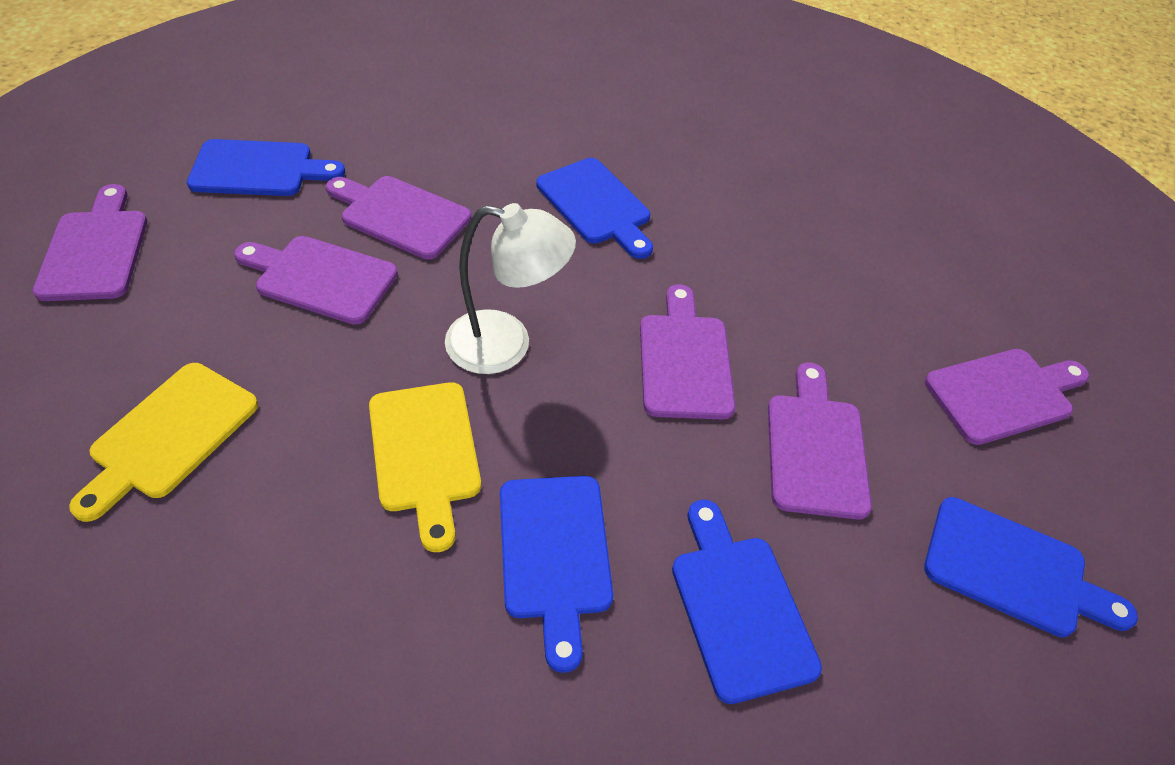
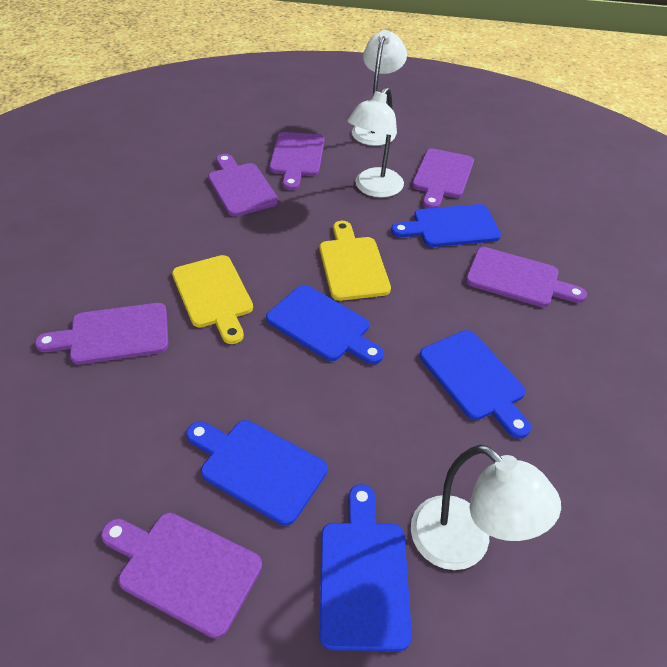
white lamp: 1 -> 3

